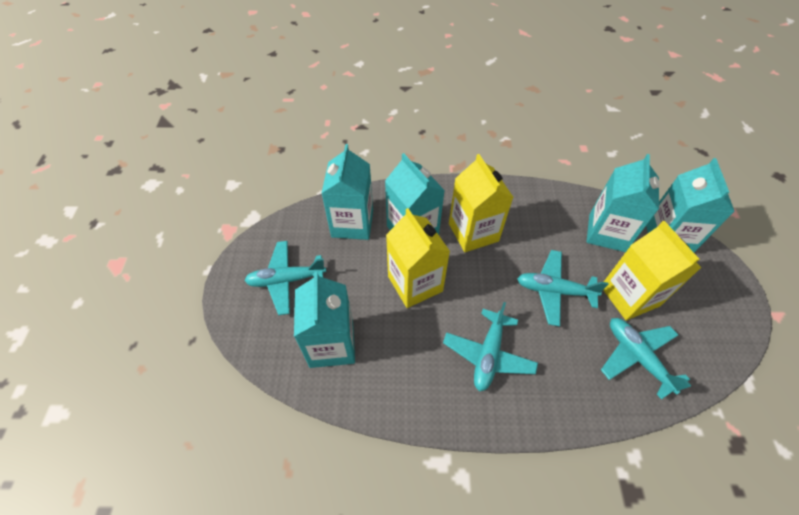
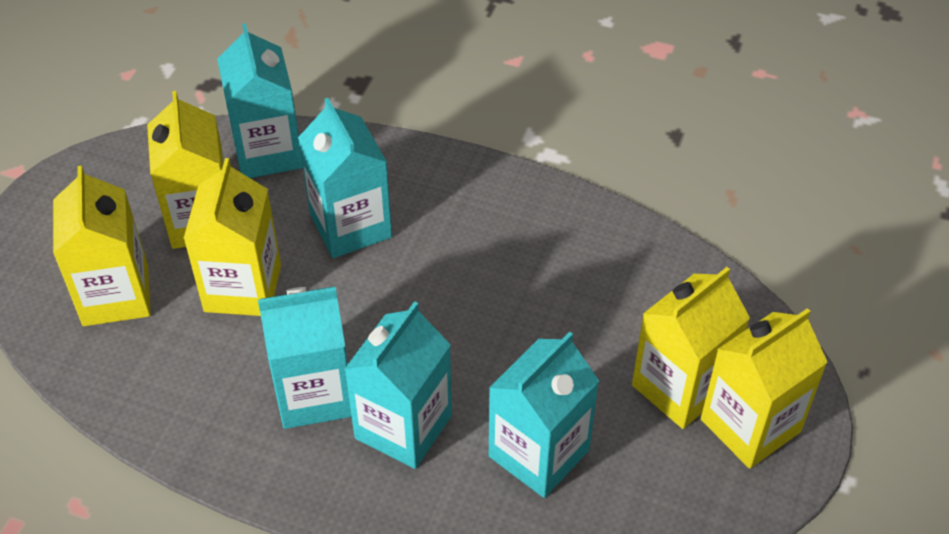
turquoise plane: 4 -> 0
yellow carton: 3 -> 5

